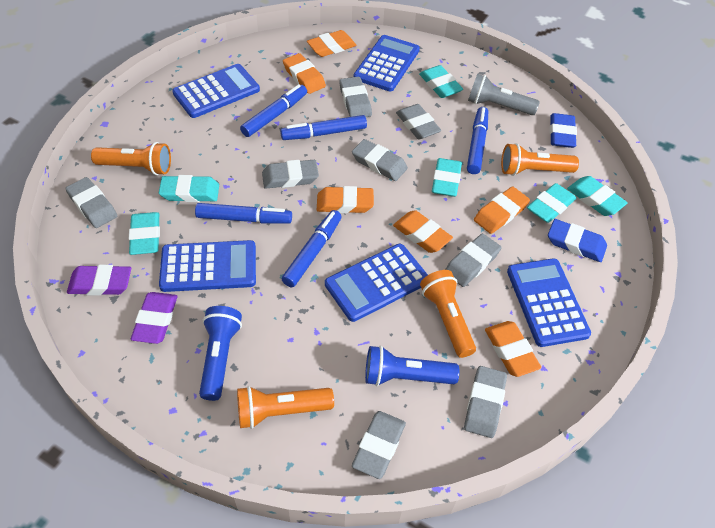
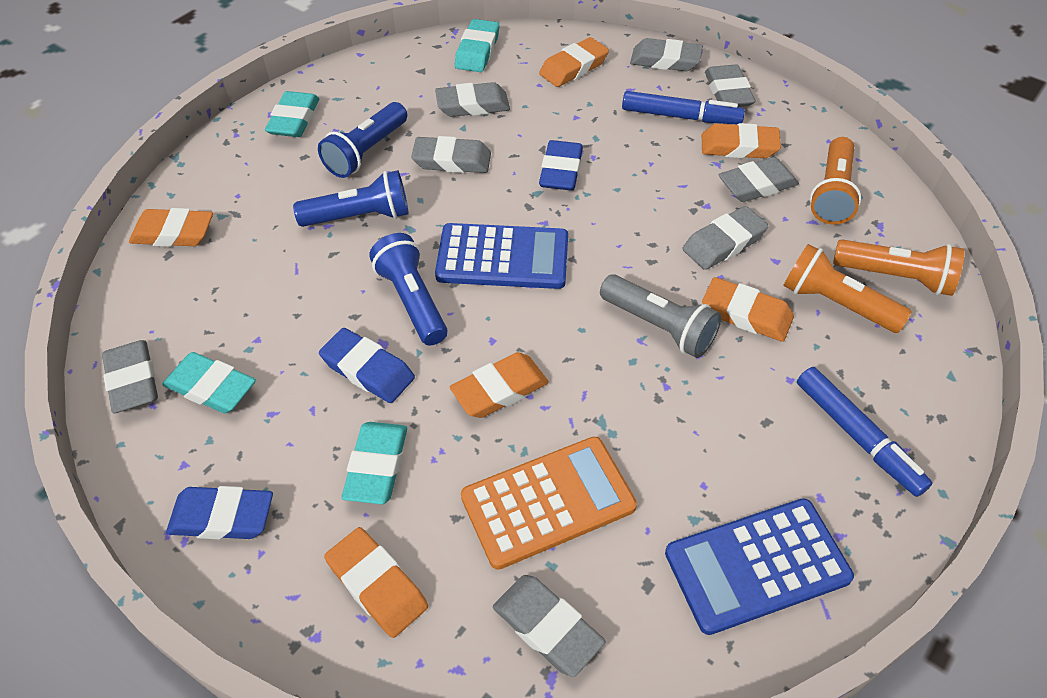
blue calculator: 5 -> 2
blue eraser: 2 -> 3
blue flashlight: 2 -> 3
blue marker: 5 -> 2
orange calculator: 0 -> 1
orange flashlight: 4 -> 3
purple eraser: 2 -> 0
turquoise eraser: 6 -> 4

